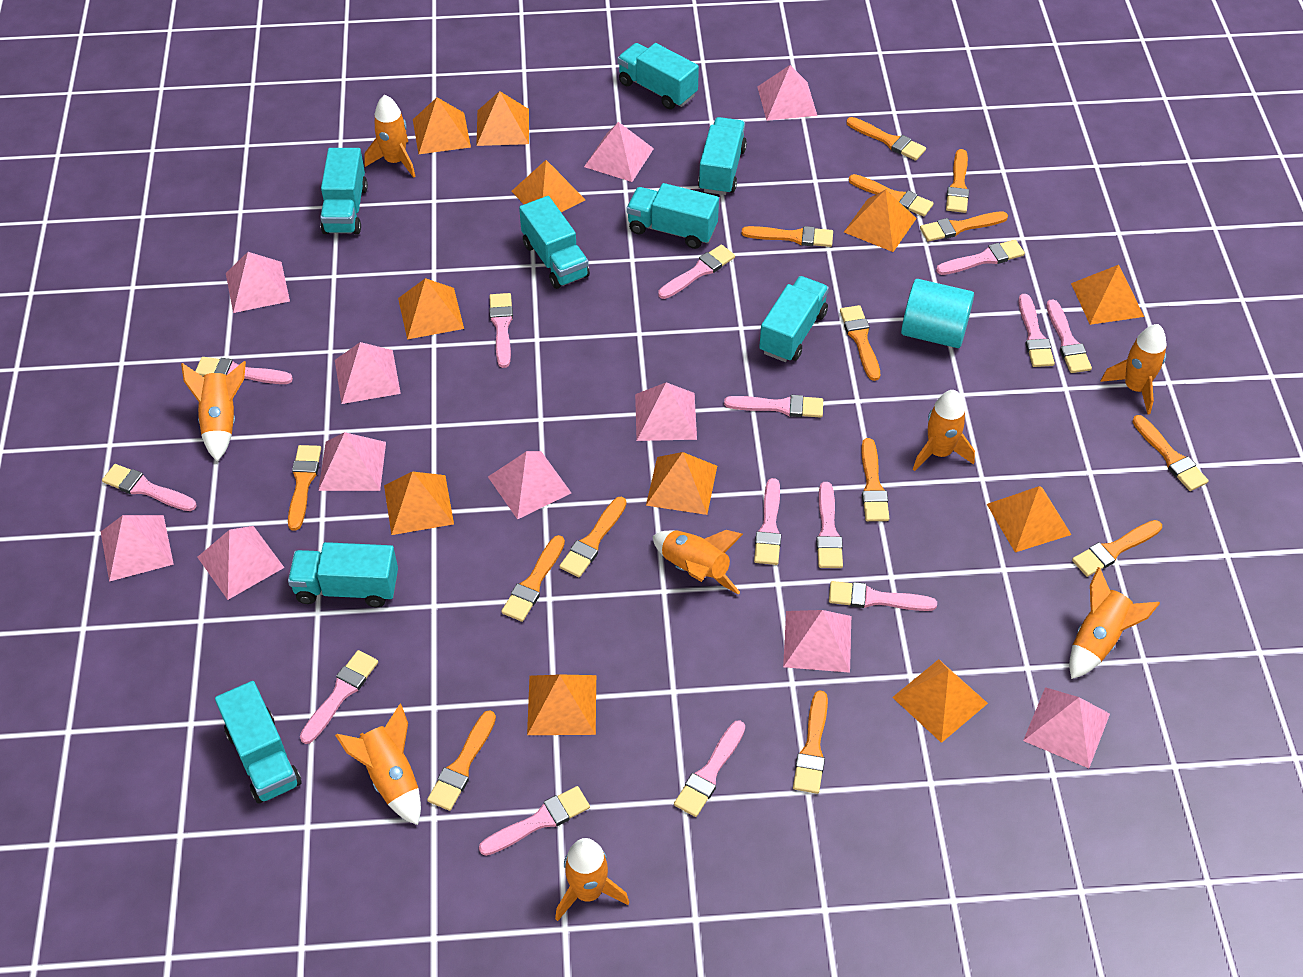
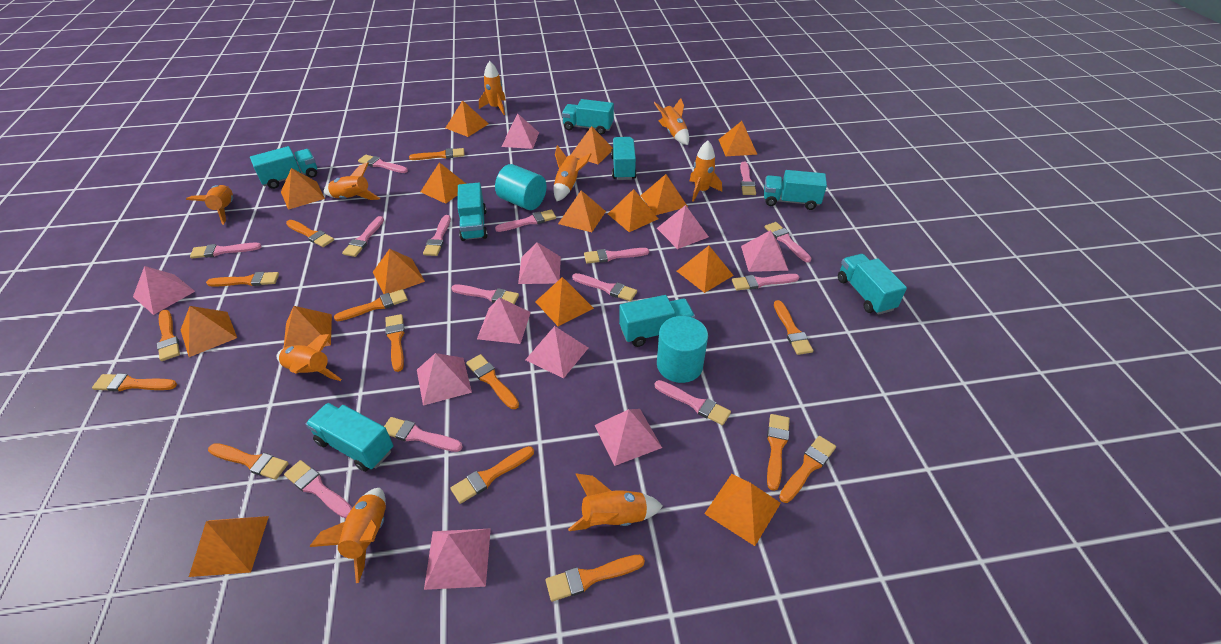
orange pyramid: 11 -> 15
orange rocket: 8 -> 9
pink pyramid: 11 -> 10
turquoise cylinder: 1 -> 2

